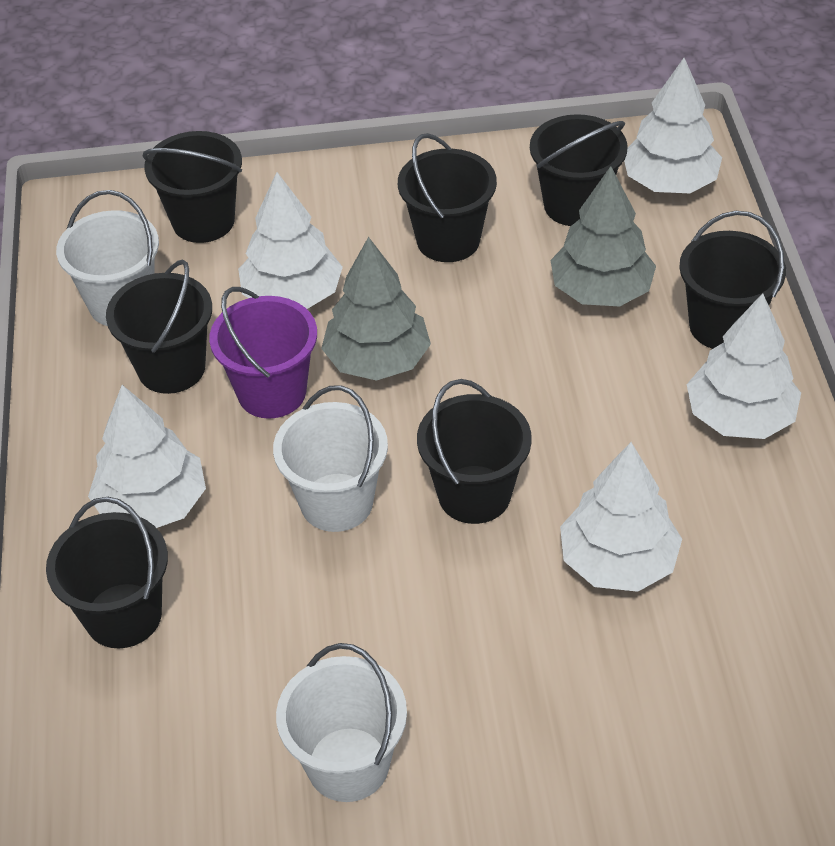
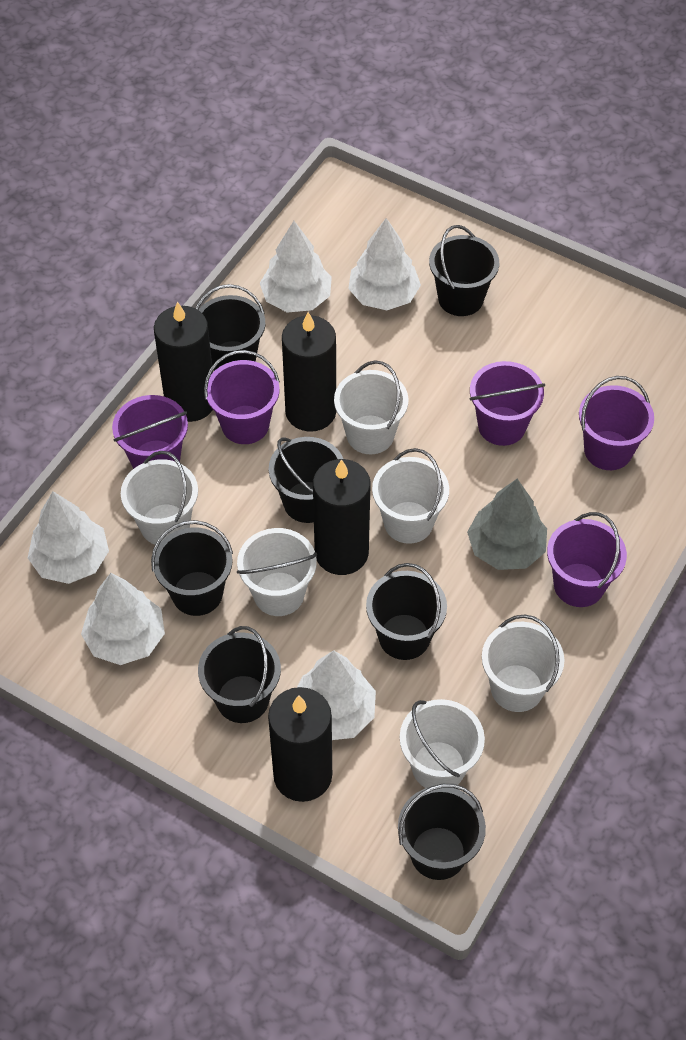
black candle: 0 -> 4
grey tree: 2 -> 1
purple bucket: 1 -> 5
white bucket: 3 -> 6

